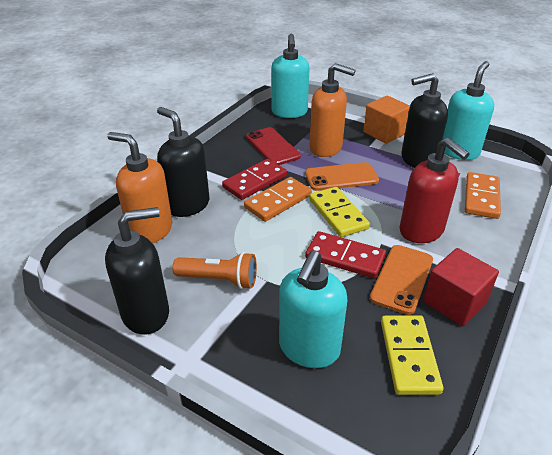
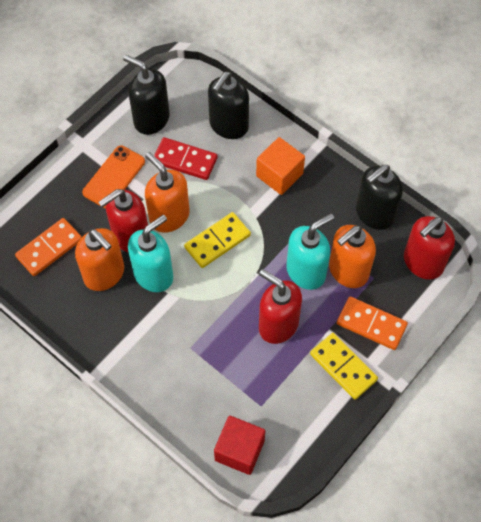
orange flashlight: 1 -> 0
orange phone: 2 -> 1
orange soap dispenser: 2 -> 3
red domino: 2 -> 1
red phone: 1 -> 0
red soap dispenser: 1 -> 3
turquoise soap dispenser: 3 -> 2

